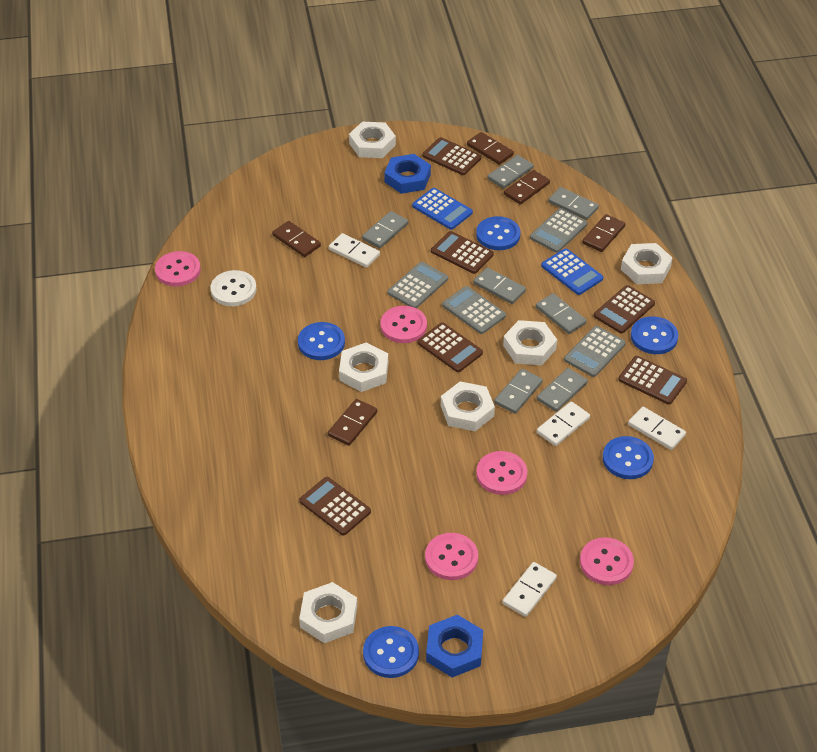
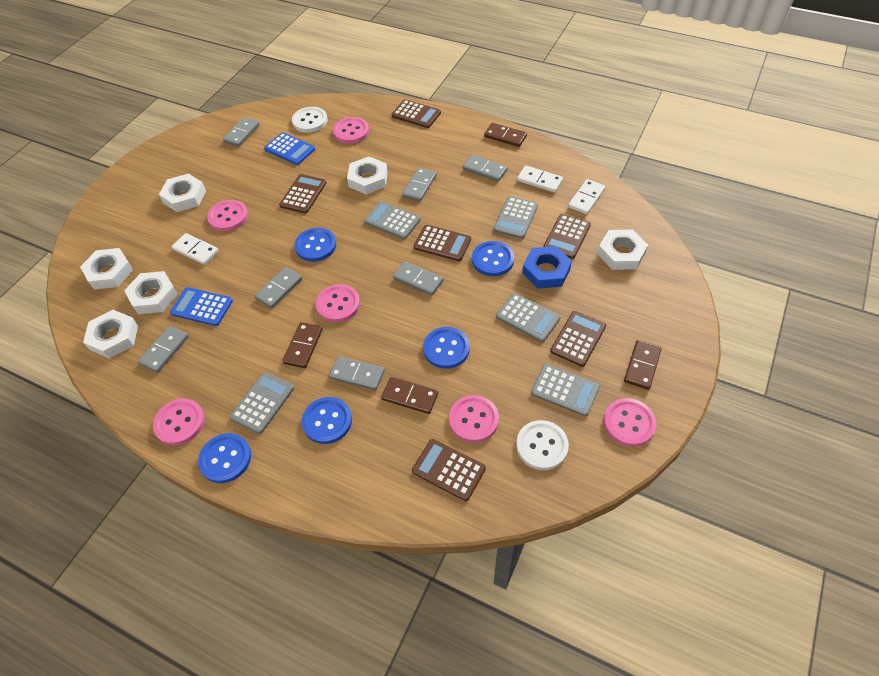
blue nut: 2 -> 1
brown domino: 5 -> 4
grey calculator: 4 -> 5
pink button: 5 -> 6
white button: 1 -> 2
white domino: 4 -> 3

